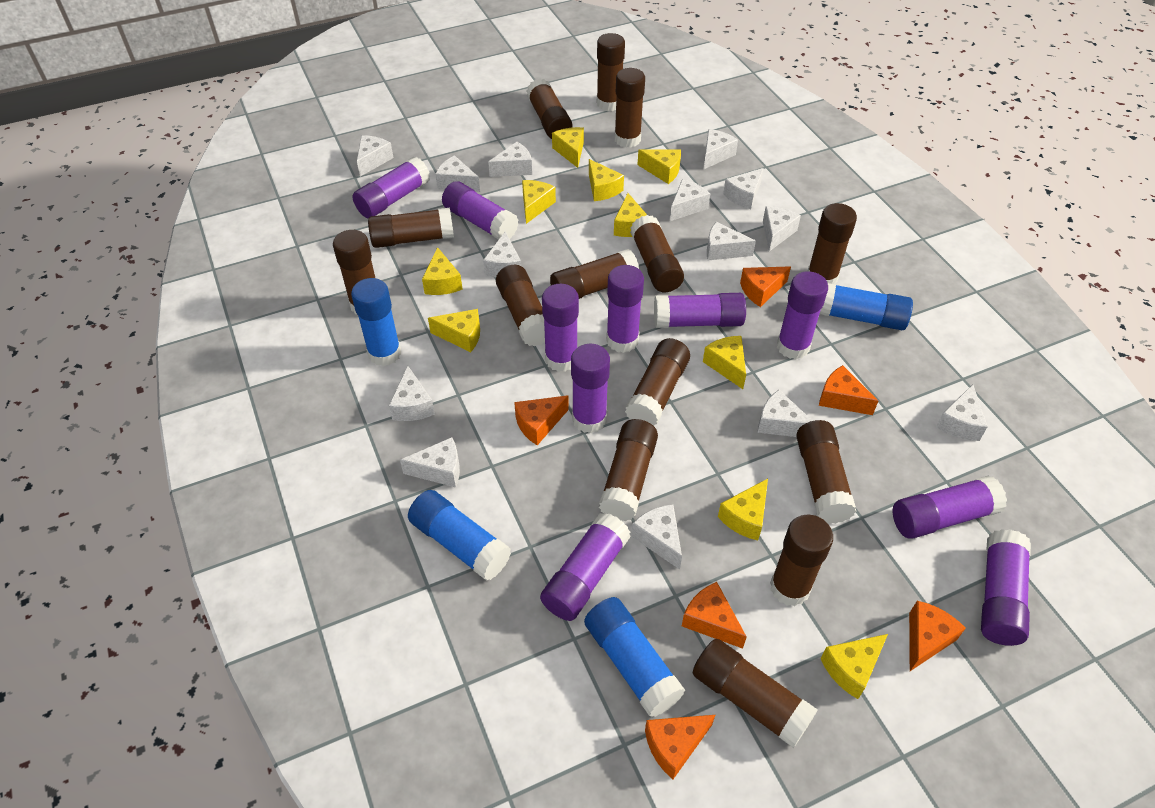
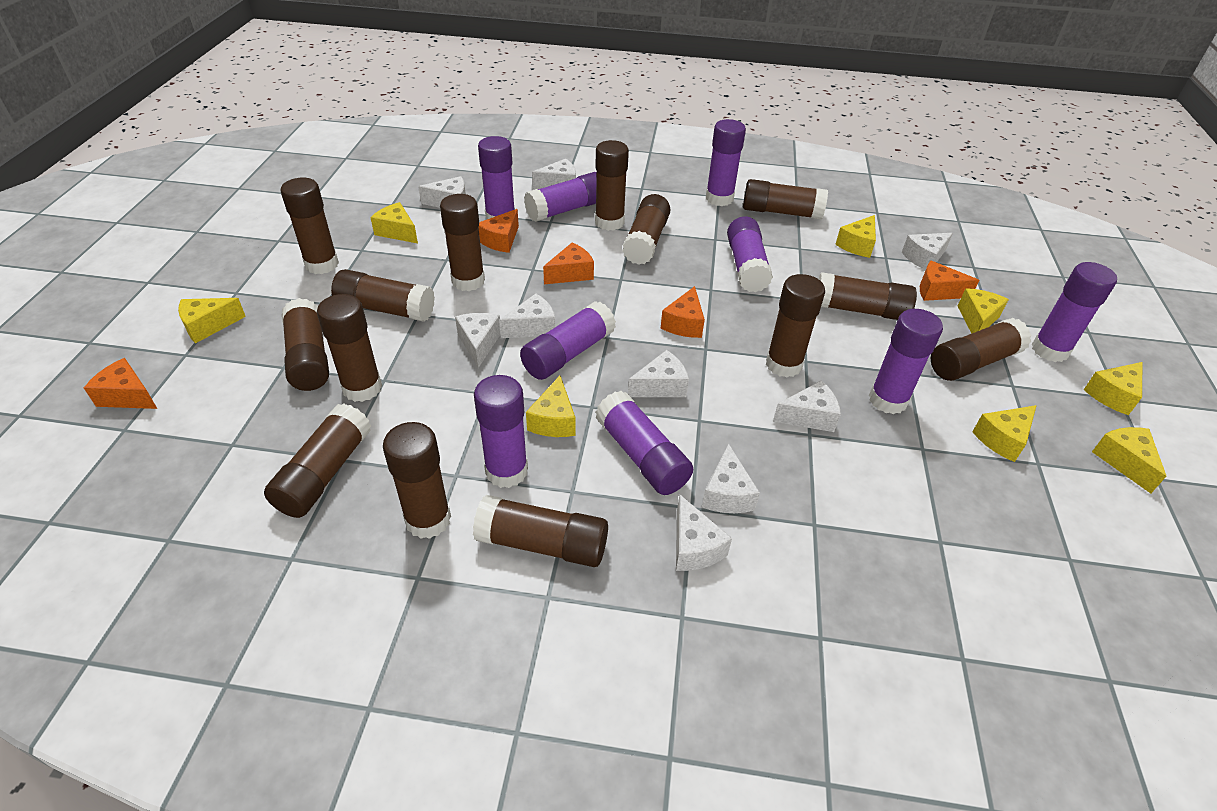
blue glue stick: 4 -> 0
orange cheese: 6 -> 5
purple glue stick: 10 -> 9
white cheese: 14 -> 9
yellow cheese: 10 -> 8

